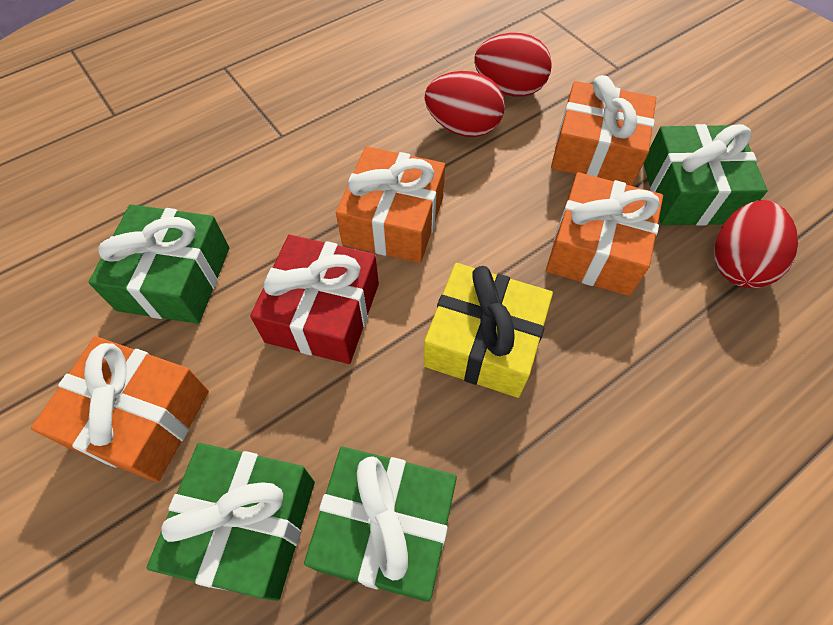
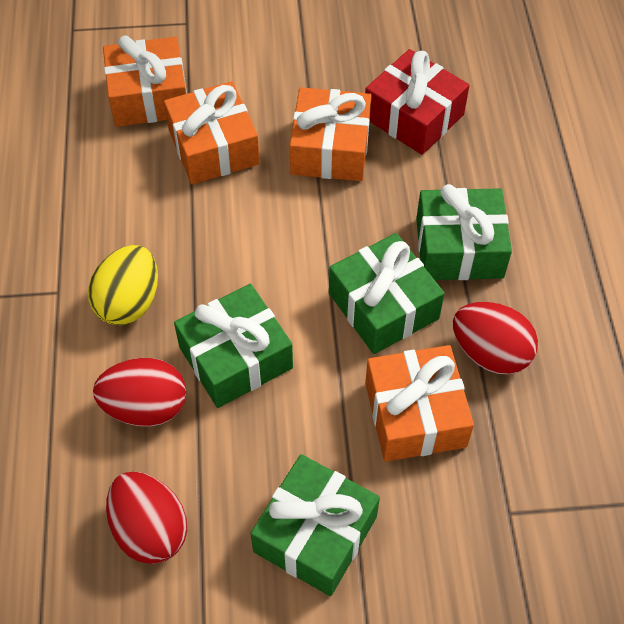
yellow egg: 0 -> 1
yellow gift: 1 -> 0

